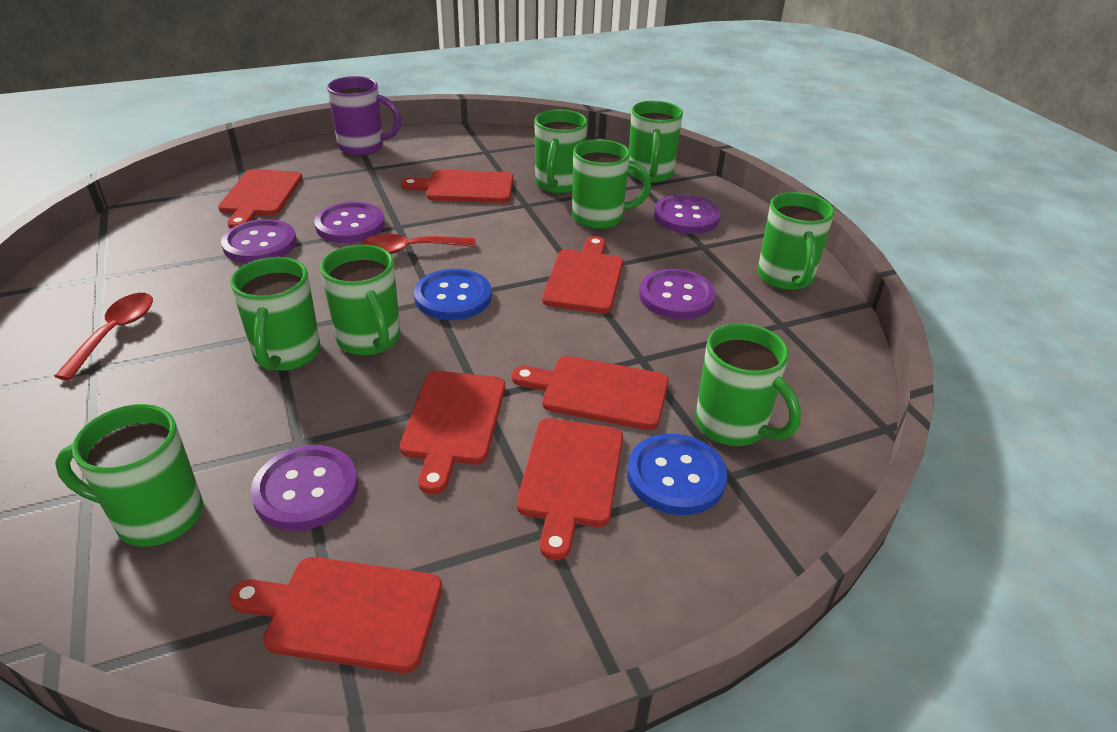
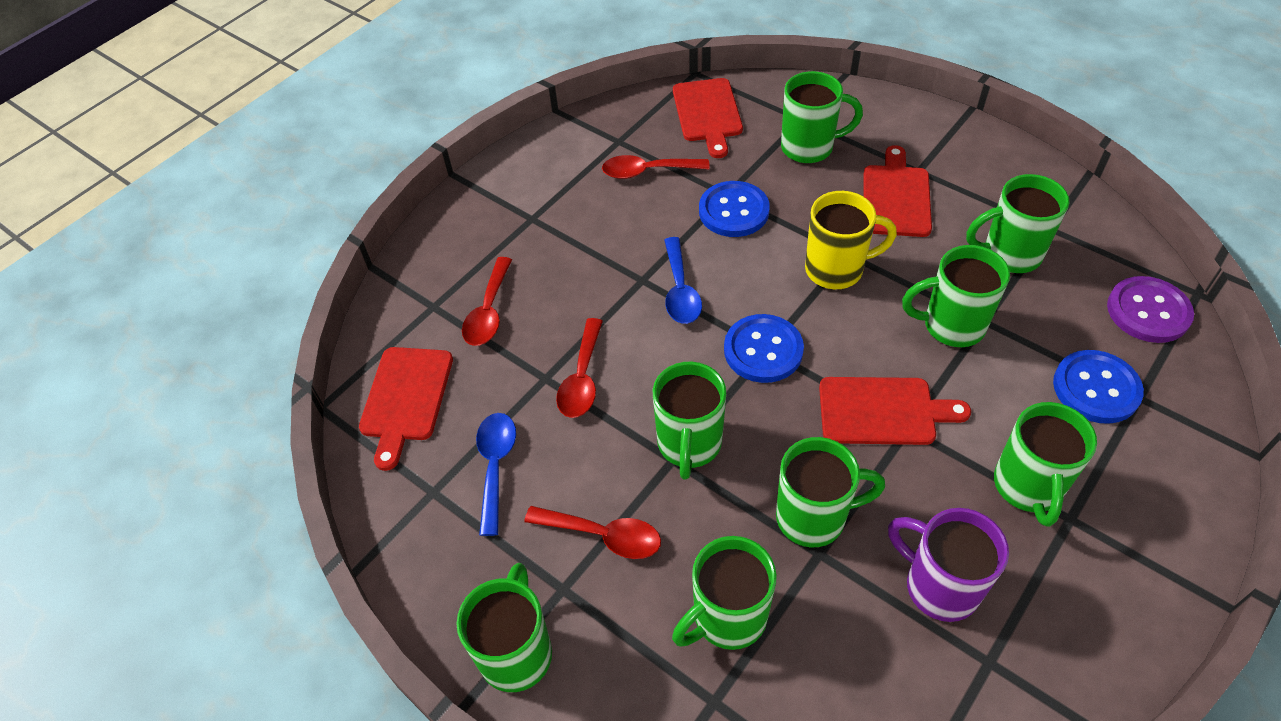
blue button: 2 -> 3
blue spoon: 0 -> 2
purple button: 5 -> 1
red cutting board: 7 -> 4
red spoon: 2 -> 4
yellow mug: 0 -> 1

